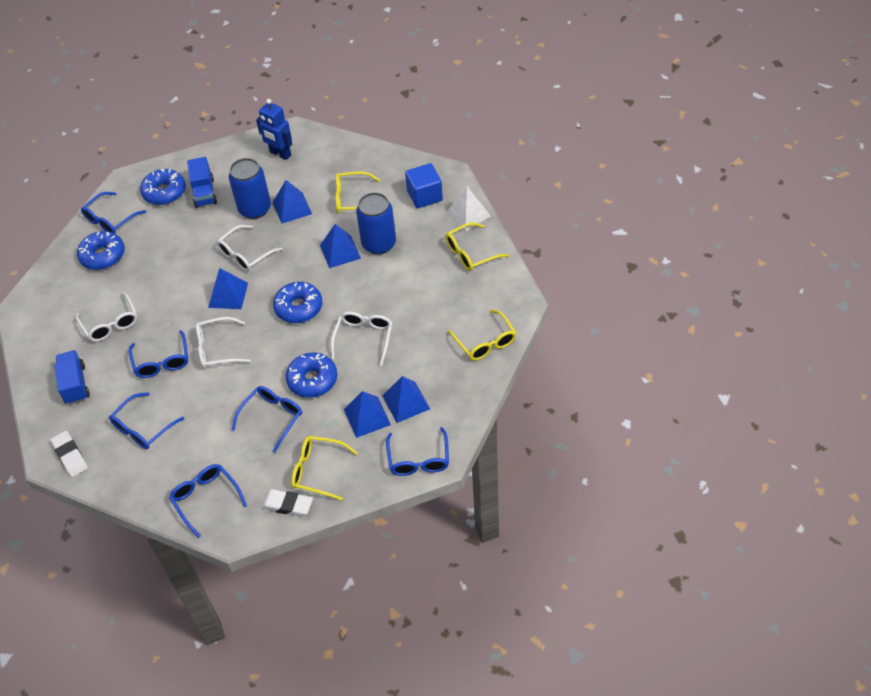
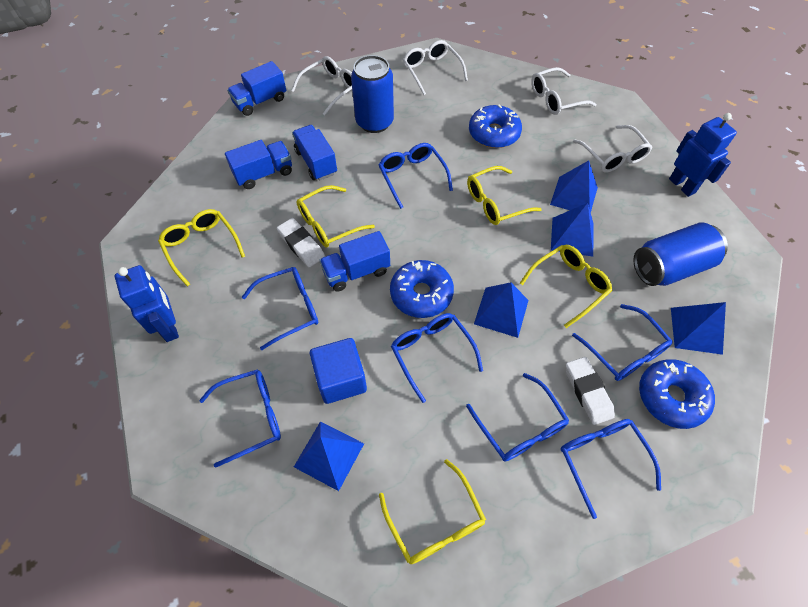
blue donut: 4 -> 3
blue glasses: 6 -> 7
blue robot: 1 -> 2
blue truck: 2 -> 4
white pyramid: 1 -> 0
yellow glasses: 4 -> 5

